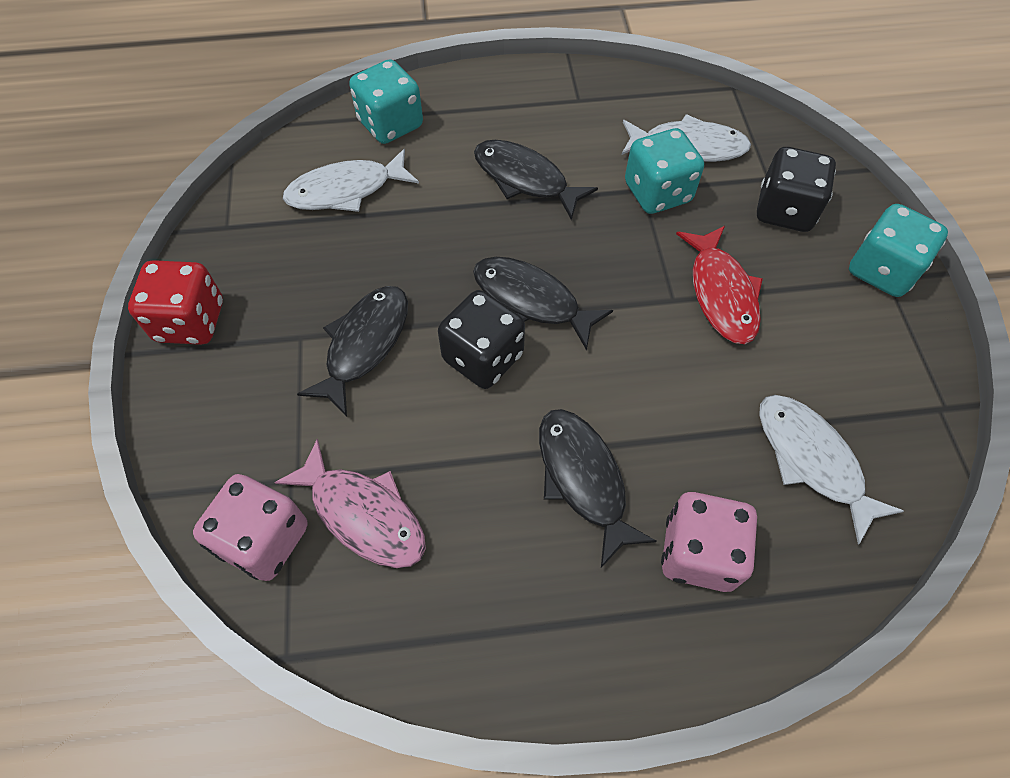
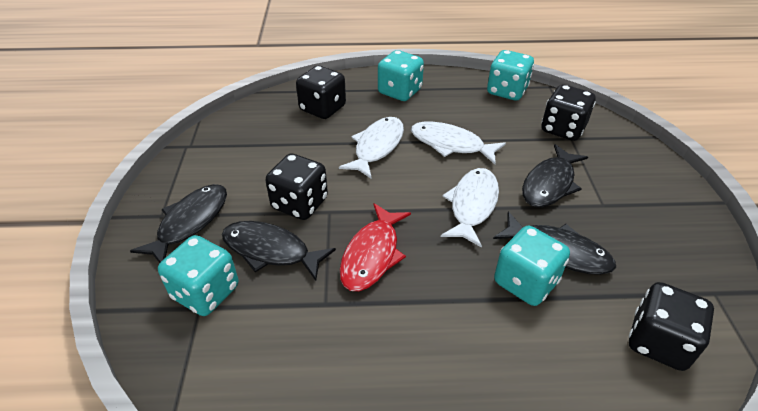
black dice: 2 -> 4
pink dice: 2 -> 0
pink fish: 1 -> 0
red dice: 1 -> 0
turquoise dice: 3 -> 4

